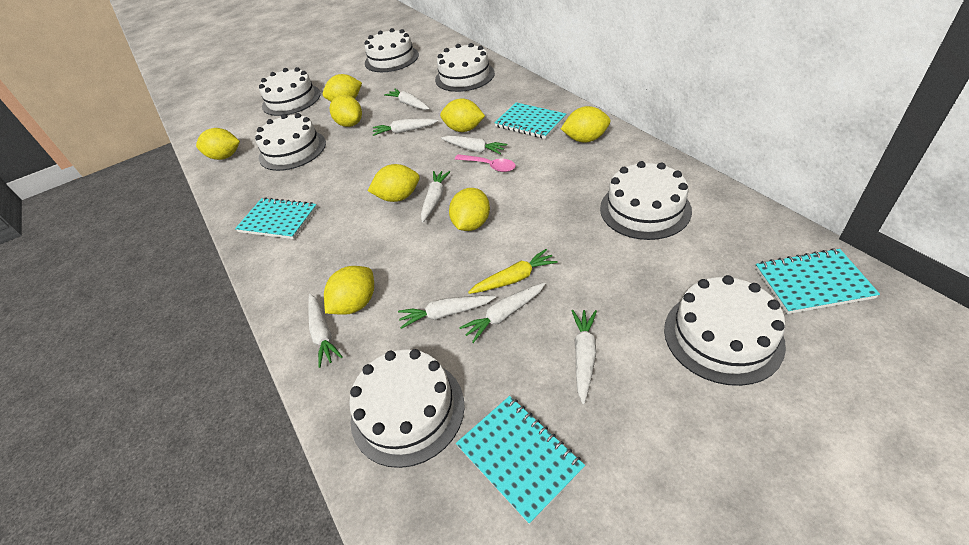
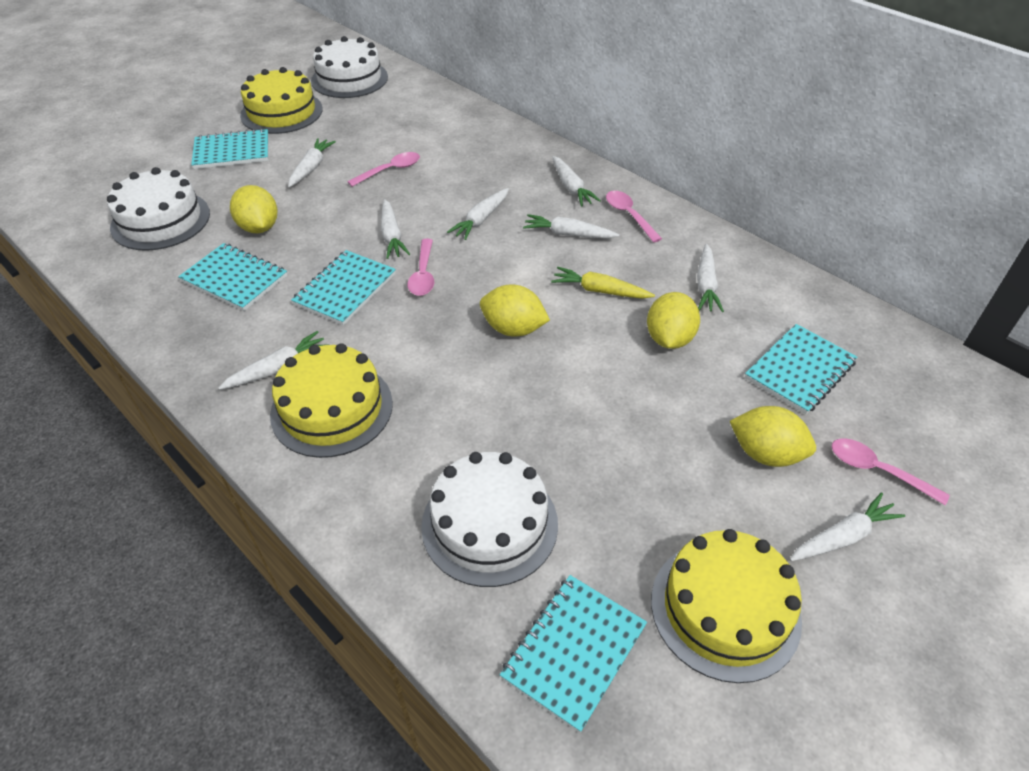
pink spoon: 1 -> 4
turquoise notebook: 4 -> 5
white cake: 7 -> 3
yellow cake: 0 -> 3
yellow lemon: 8 -> 4

